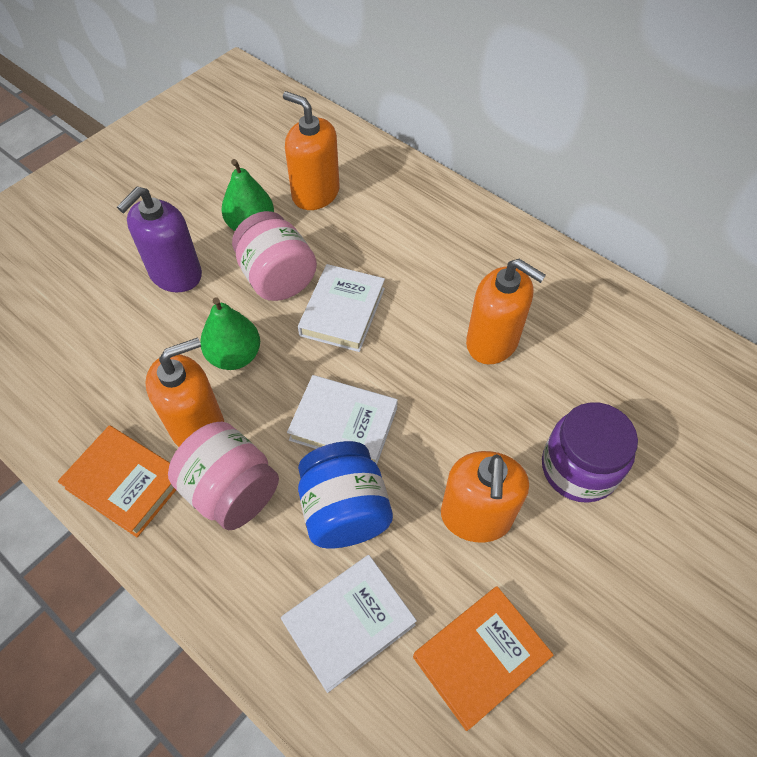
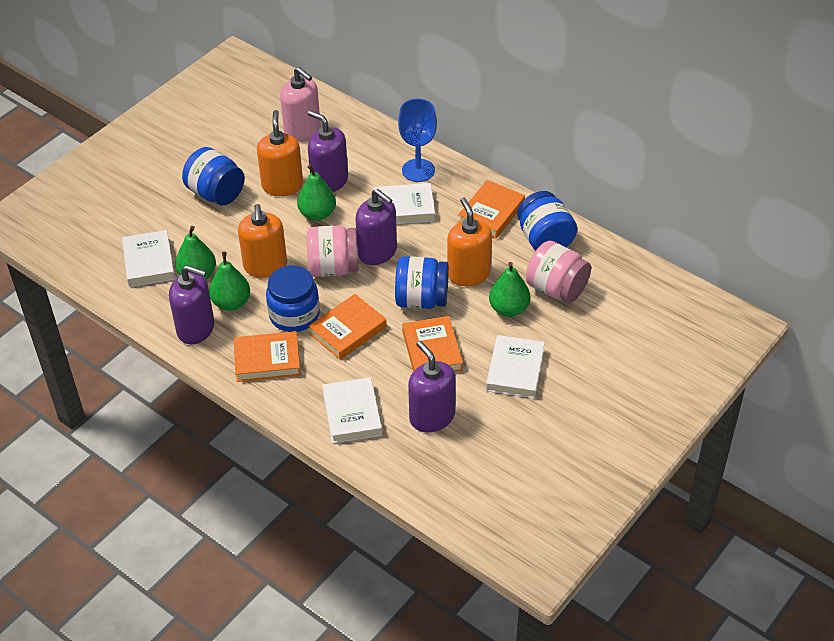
blue goblet: 0 -> 1
blue jar: 1 -> 4
green pear: 2 -> 4
orange book: 2 -> 4
orange soap dispenser: 4 -> 3
pink soap dispenser: 0 -> 1
purple jar: 1 -> 0
purple soap dispenser: 1 -> 4
white book: 3 -> 4

